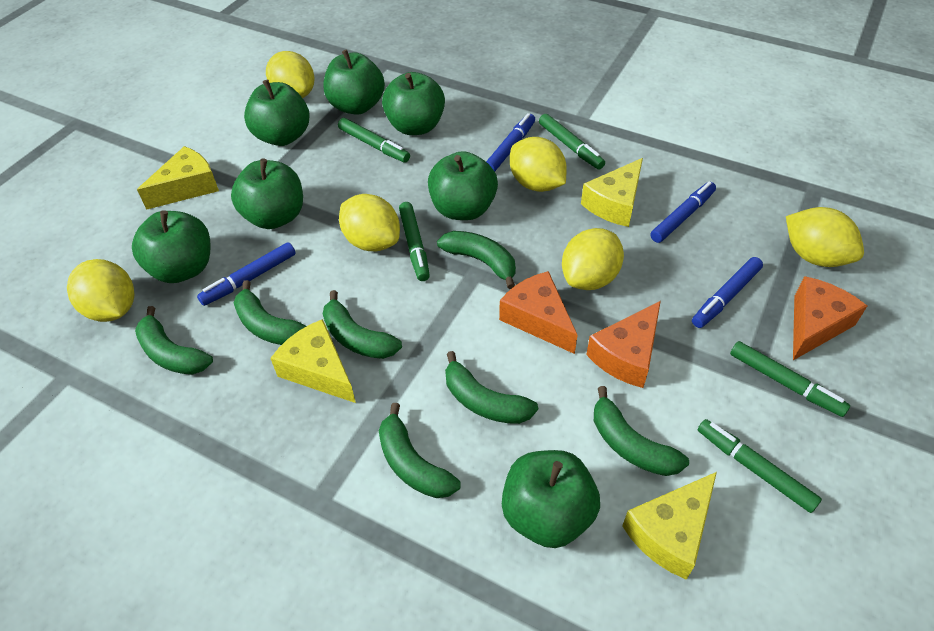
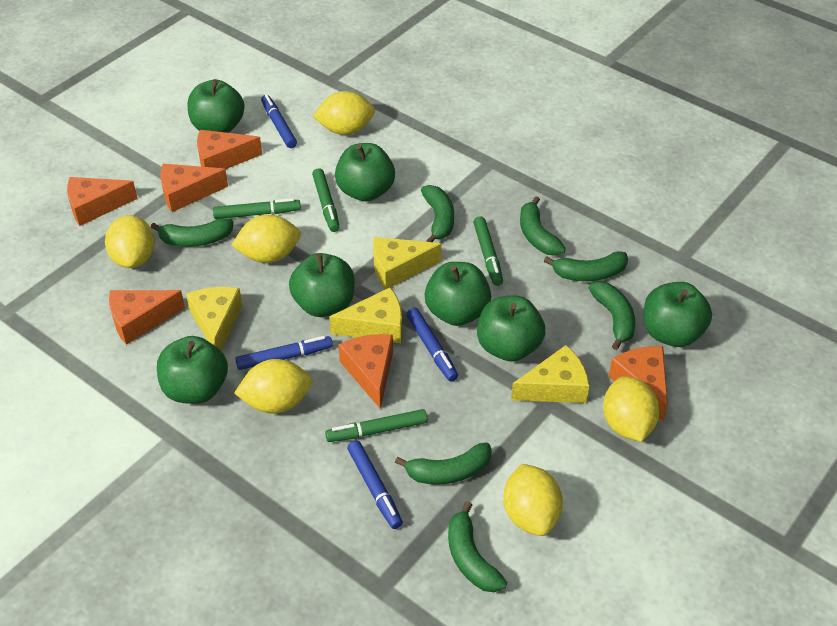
green marker: 5 -> 4
orange cheese: 3 -> 6

